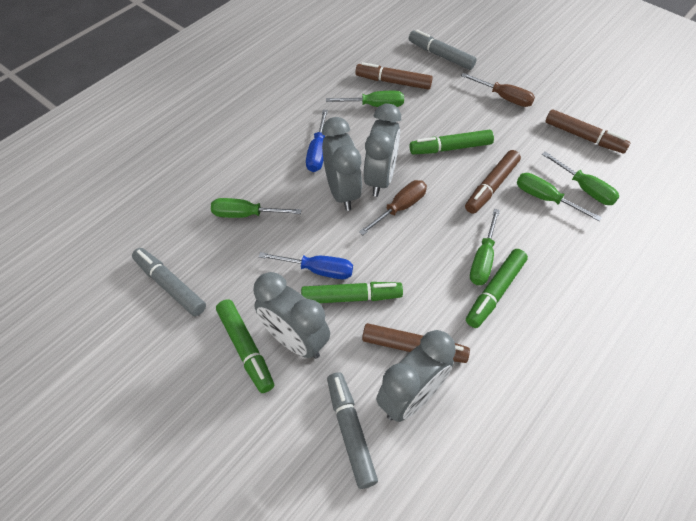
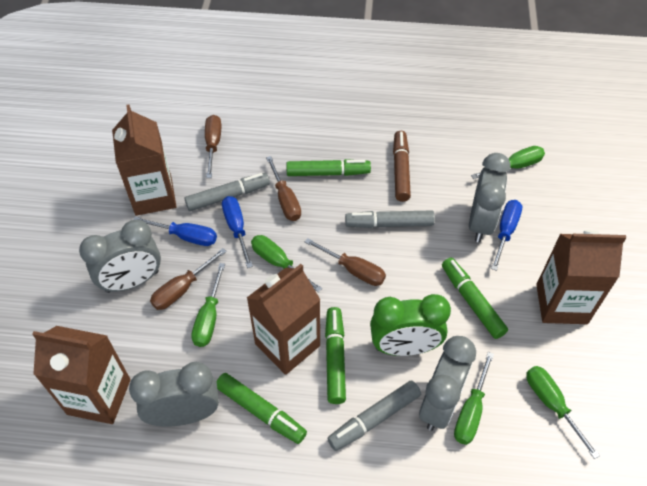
blue screwdriver: 2 -> 3
brown carton: 0 -> 4
brown marker: 4 -> 1
brown screwdriver: 2 -> 4
green clock: 0 -> 1

